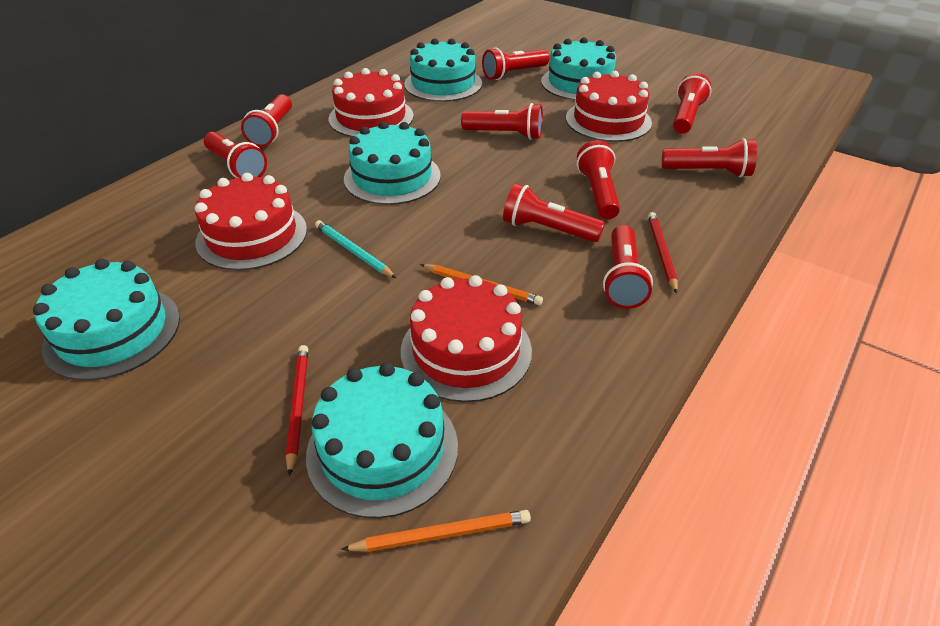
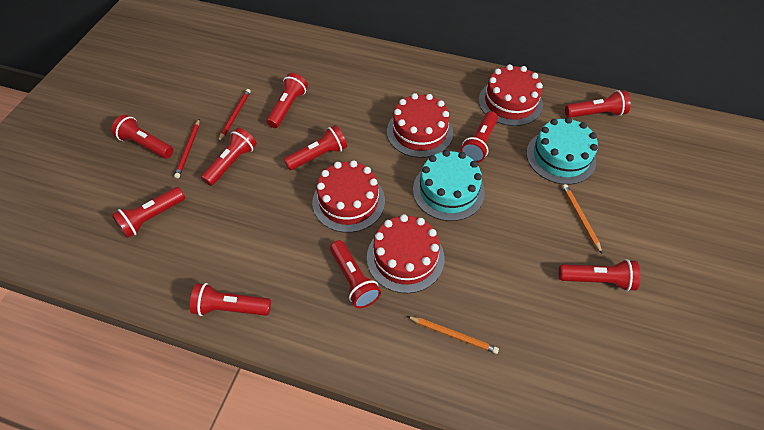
red flashlight: 9 -> 10
turquoise cake: 5 -> 2
turquoise pencil: 1 -> 0

